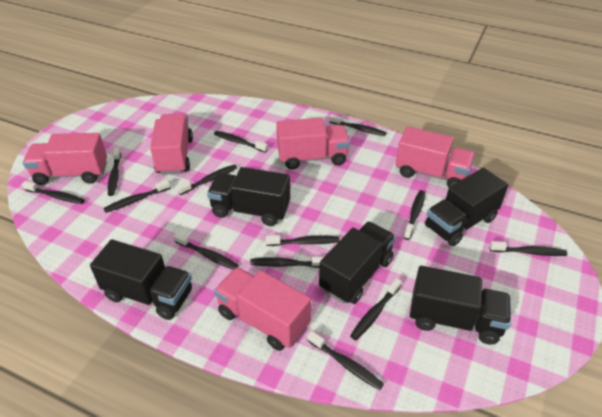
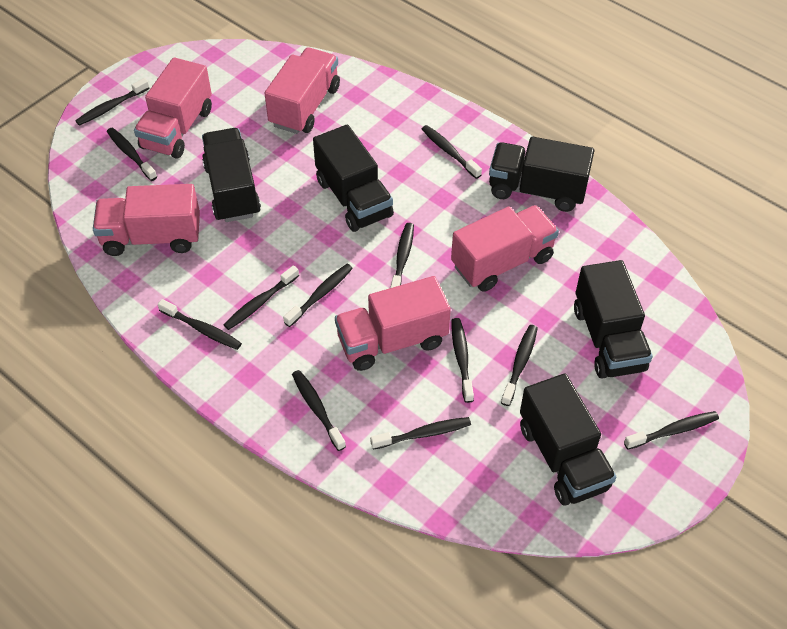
black toothbrush: 13 -> 12

